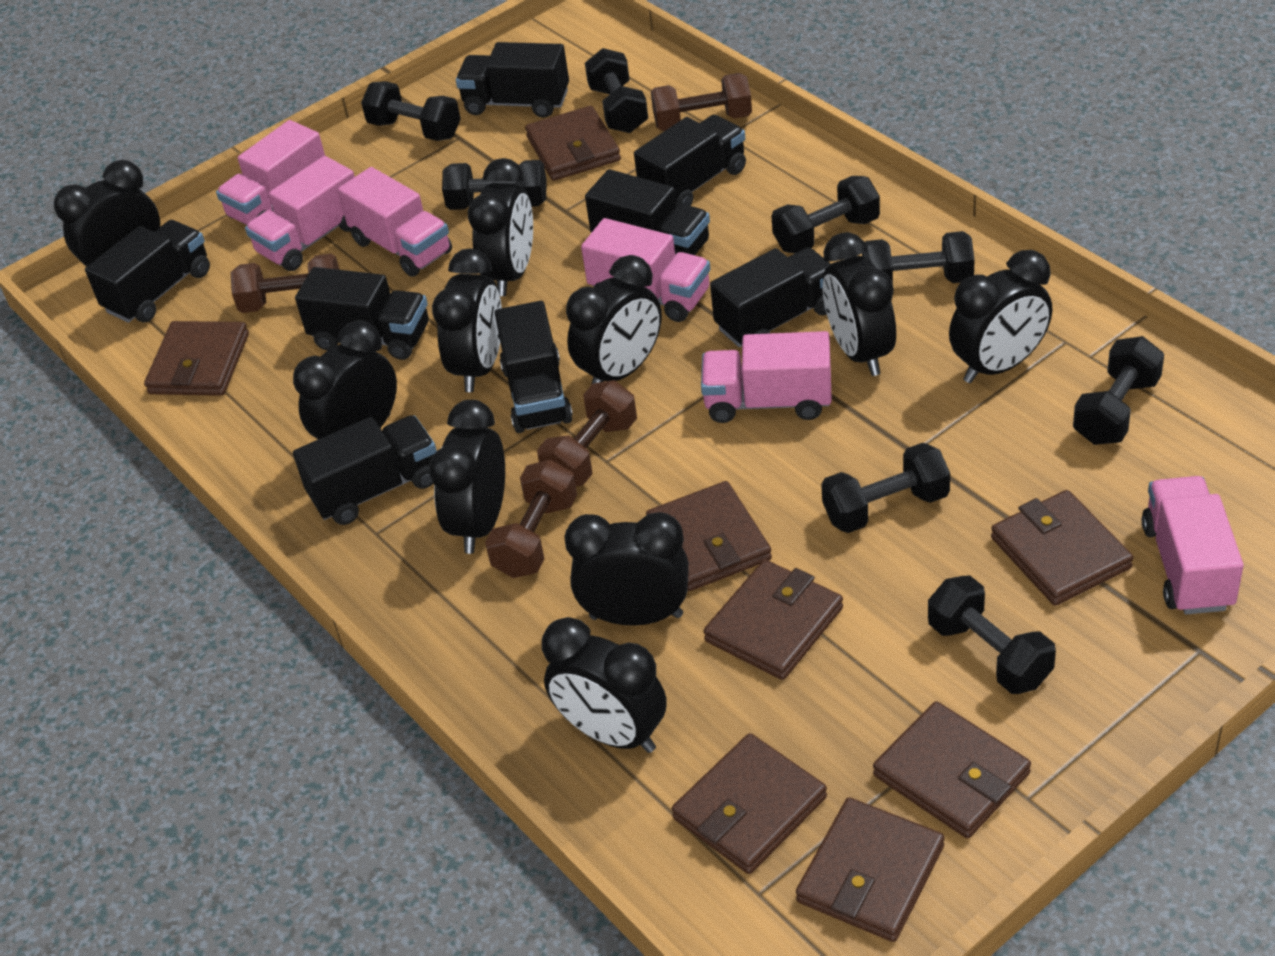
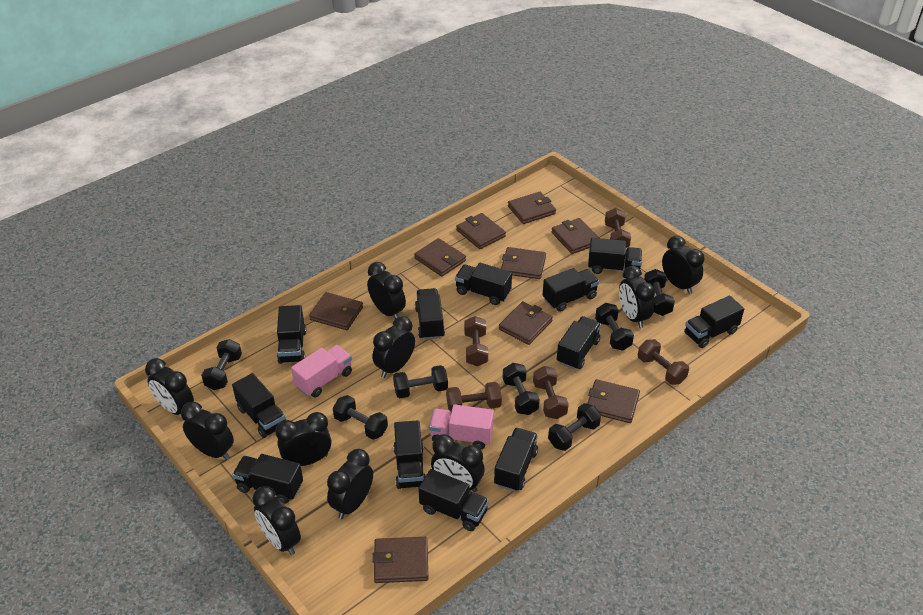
black dumbbell: 8 -> 7
black truck: 8 -> 12
brown dumbbell: 4 -> 5
brown wallet: 8 -> 9
pink truck: 6 -> 2

